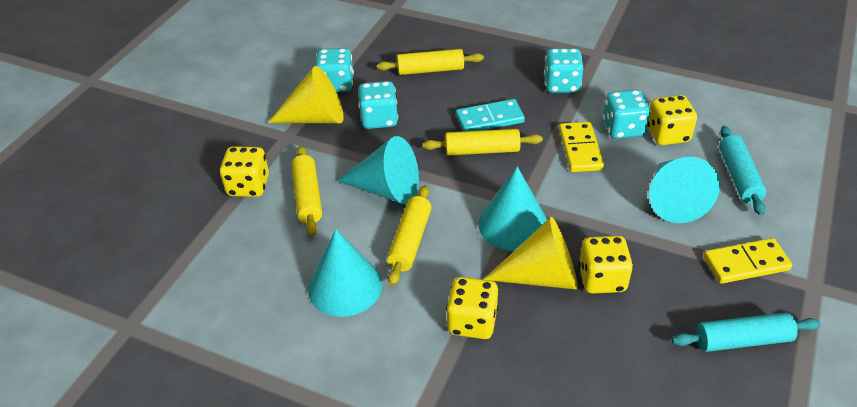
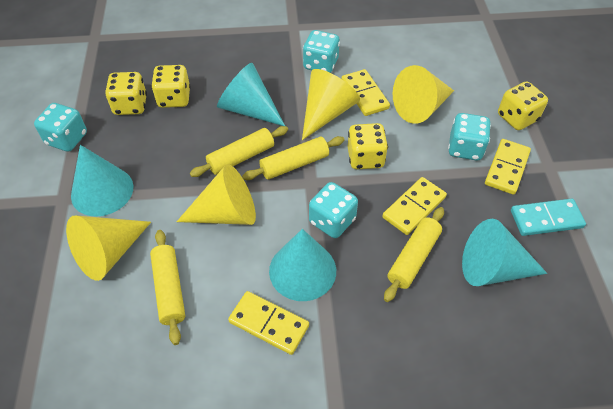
turquoise rolling pin: 2 -> 0
yellow cone: 2 -> 4
yellow domino: 2 -> 4

